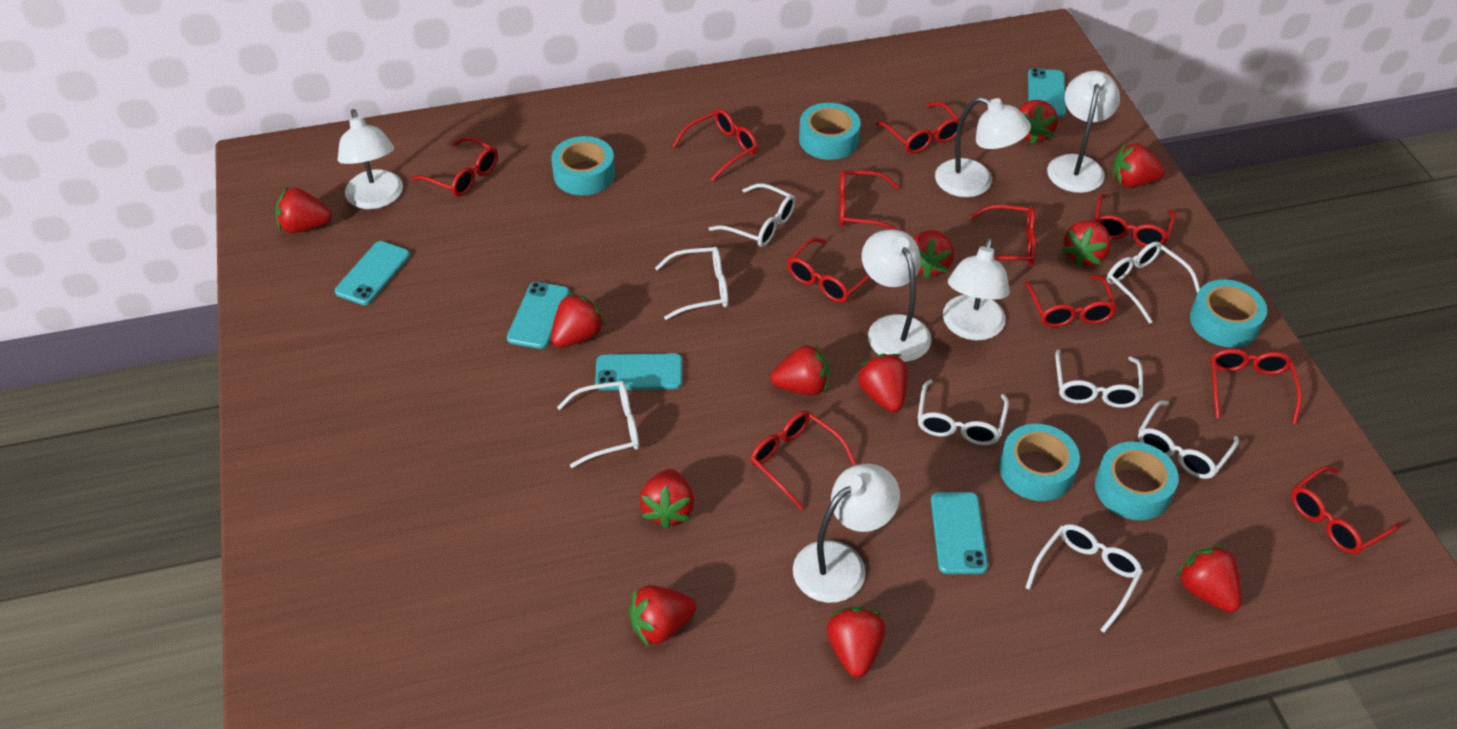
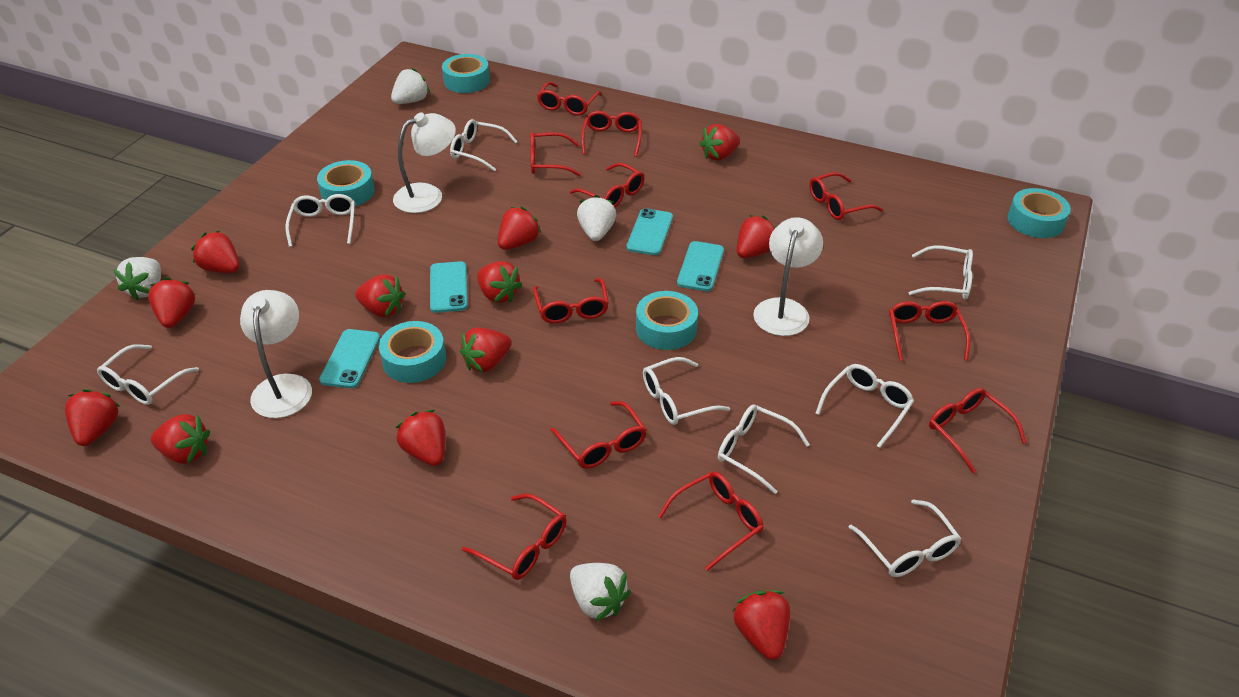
turquoise phone: 5 -> 4
white lamp: 6 -> 3
white strawberry: 0 -> 4

